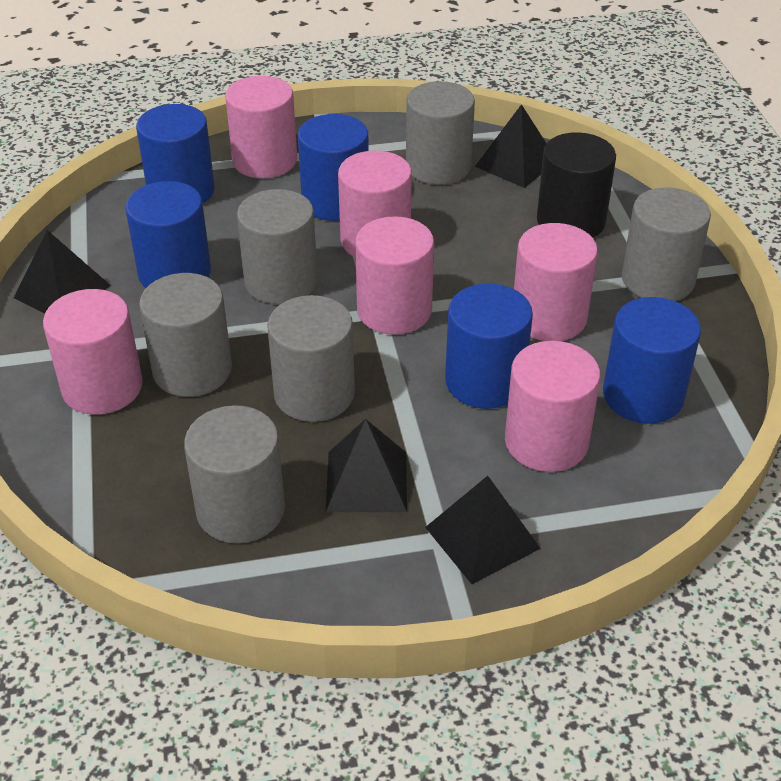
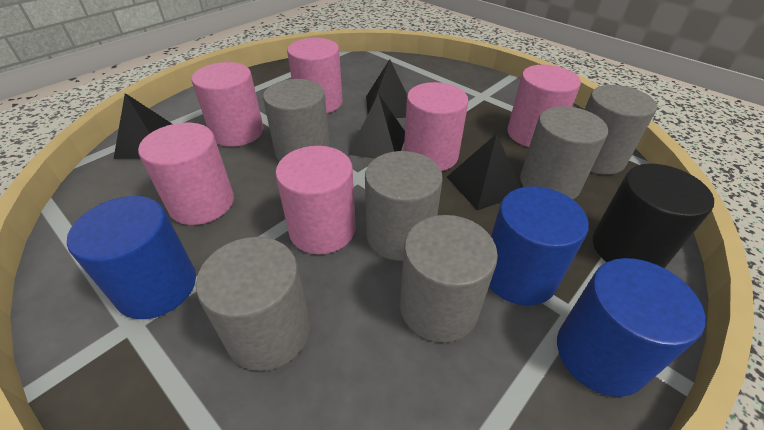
blue cylinder: 5 -> 3

